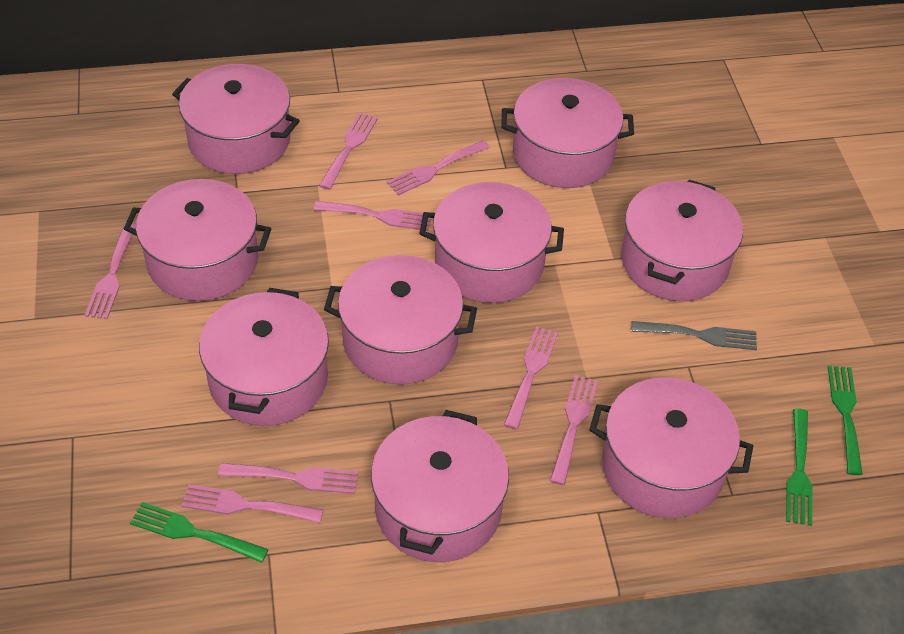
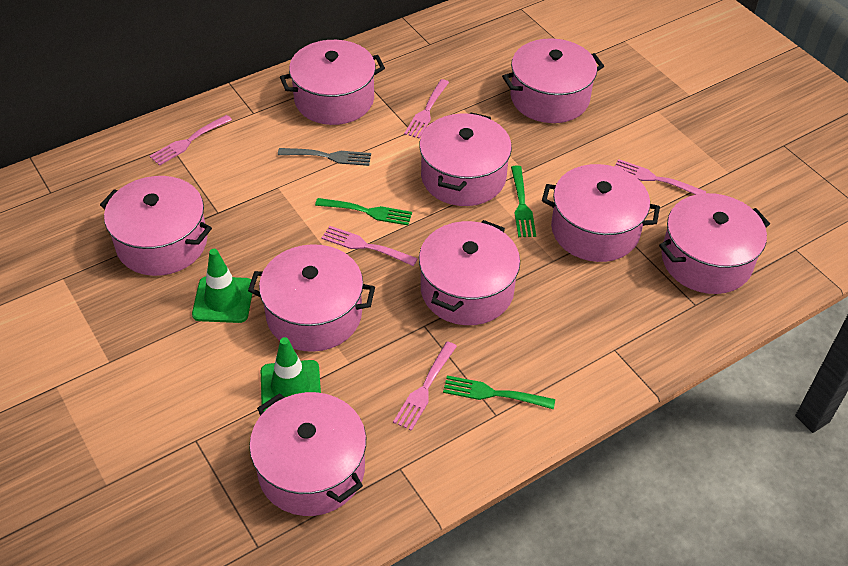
green traffic cone: 0 -> 2
pink fork: 8 -> 5

